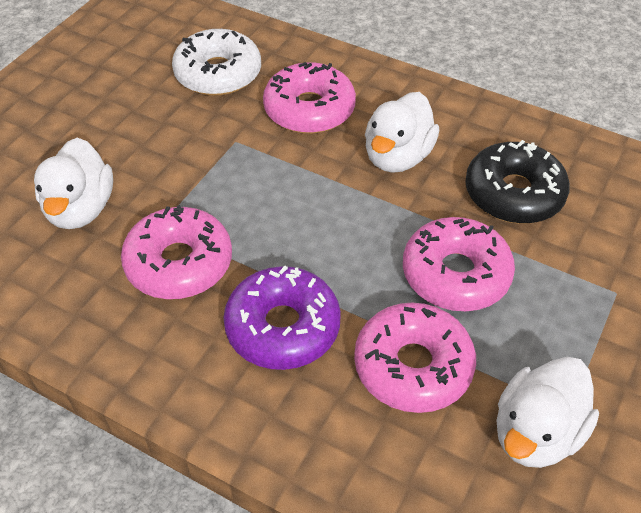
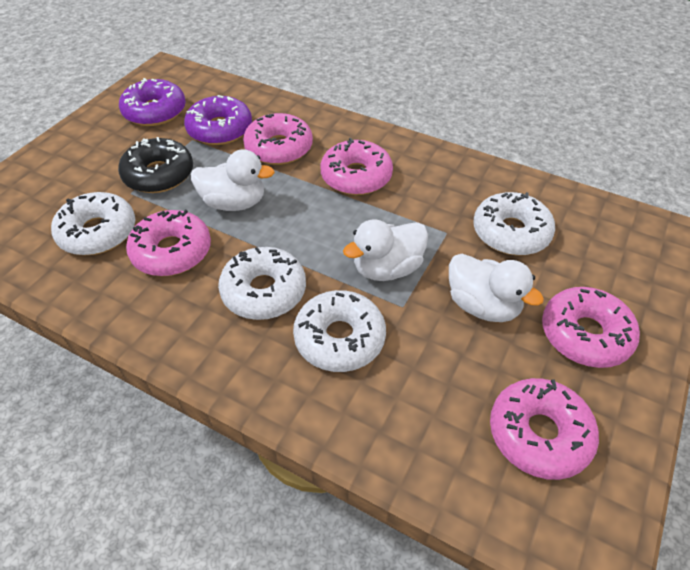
pink donut: 4 -> 5
purple donut: 1 -> 2
white donut: 1 -> 4

